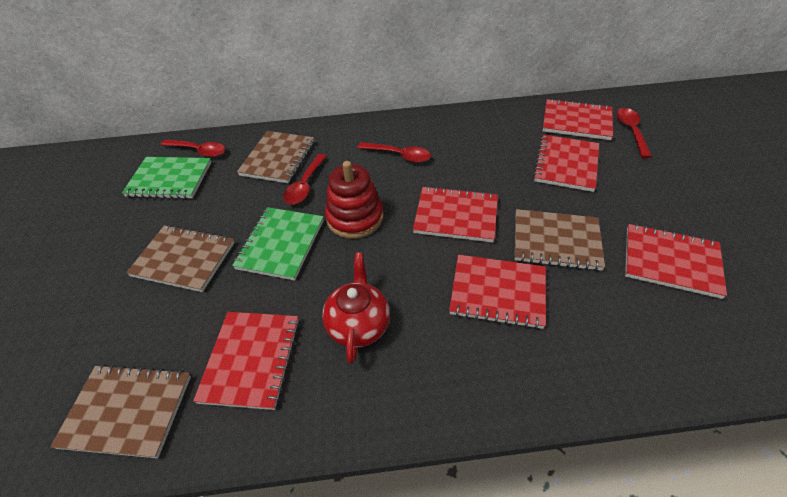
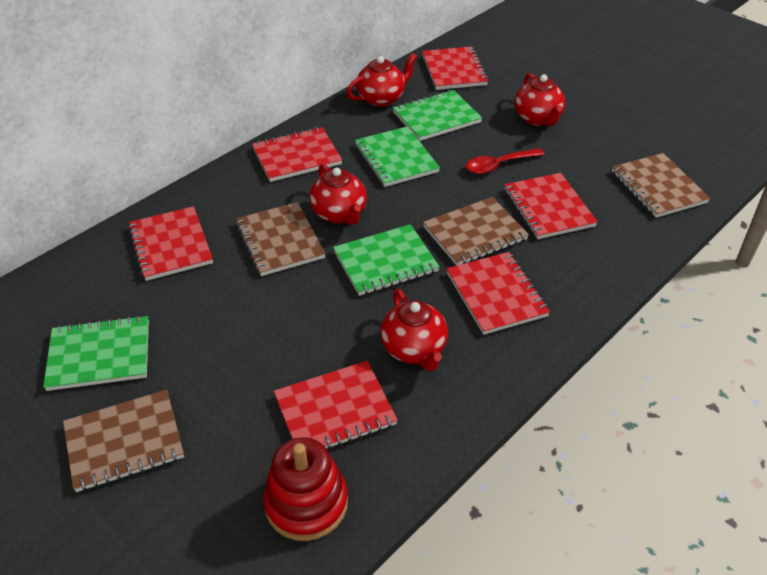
green notebook: 2 -> 4
red spoon: 4 -> 1
red teapot: 1 -> 4

